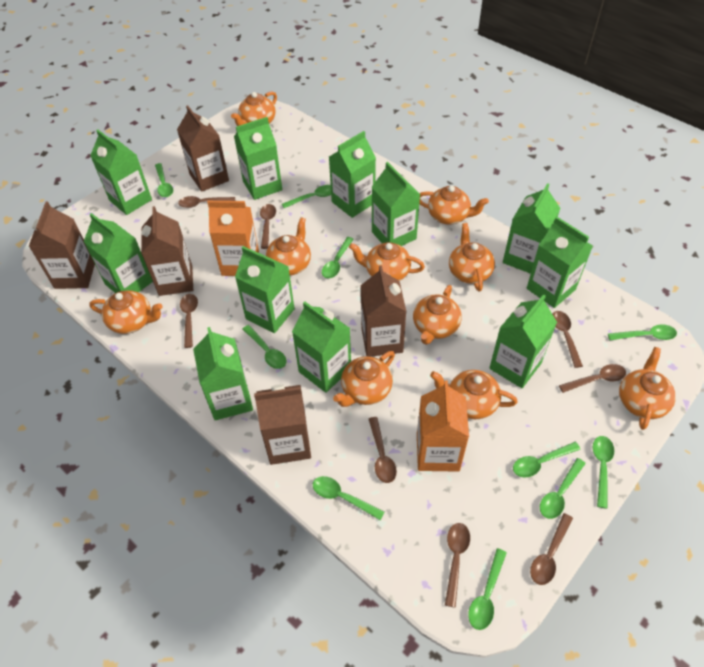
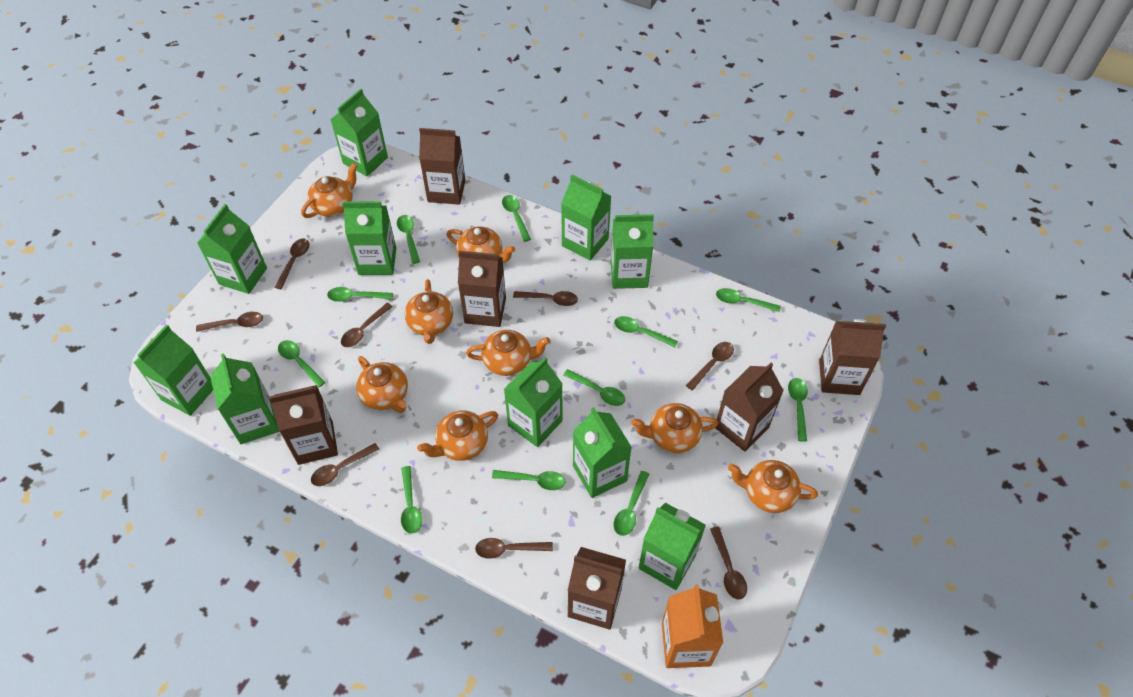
brown carton: 5 -> 6
green carton: 11 -> 10
green spoon: 10 -> 11
orange carton: 2 -> 1
orange teapot: 10 -> 8

